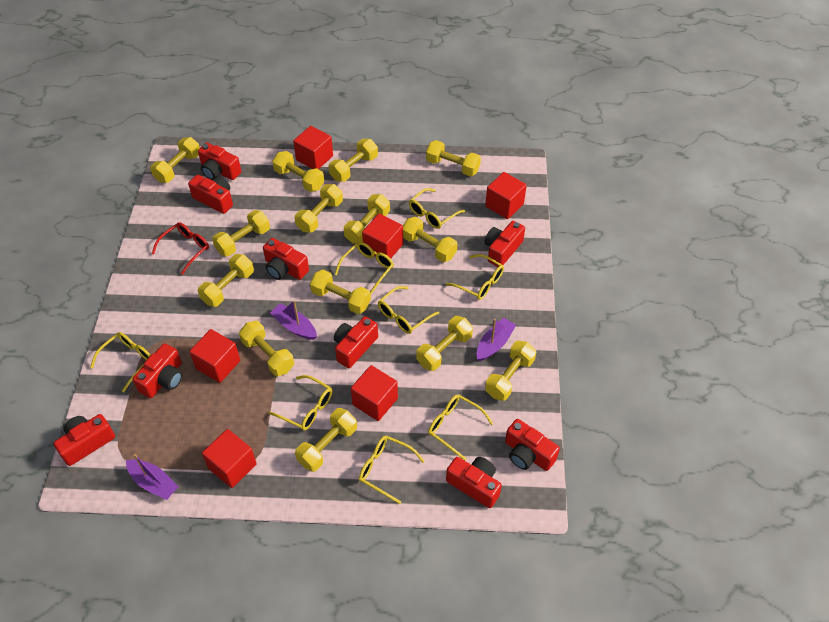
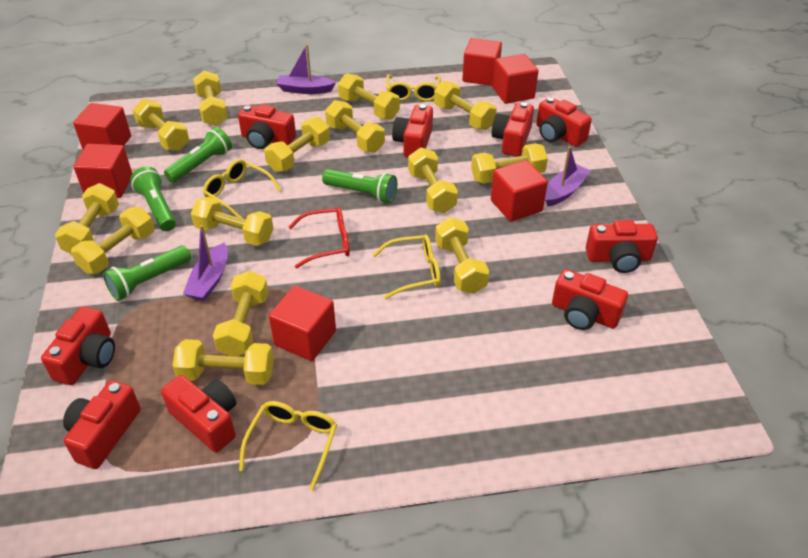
green flashlight: 0 -> 4
yellow glasses: 8 -> 4

